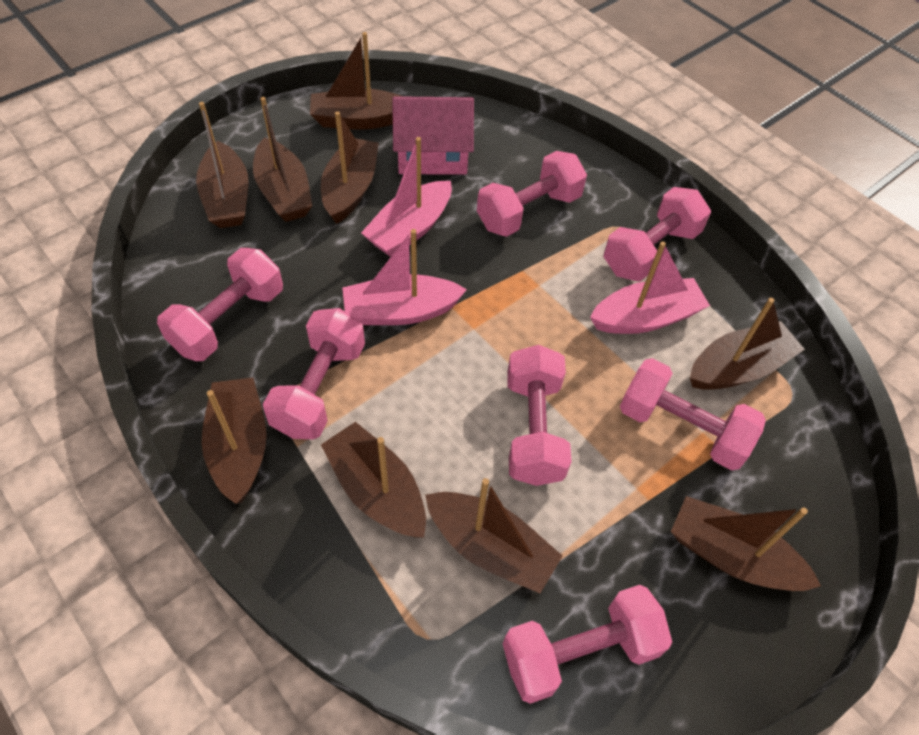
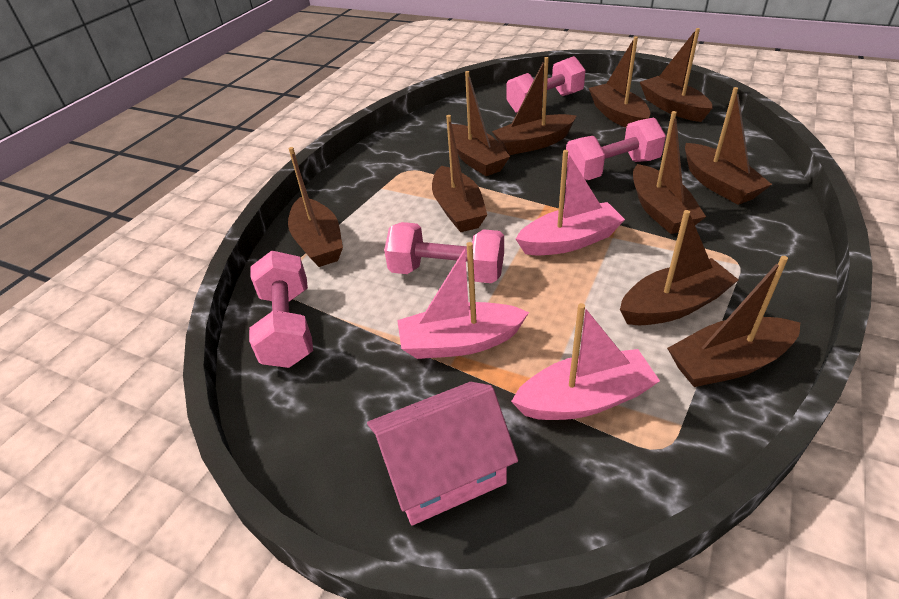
brown boat: 9 -> 10
pink dumbbell: 7 -> 4

